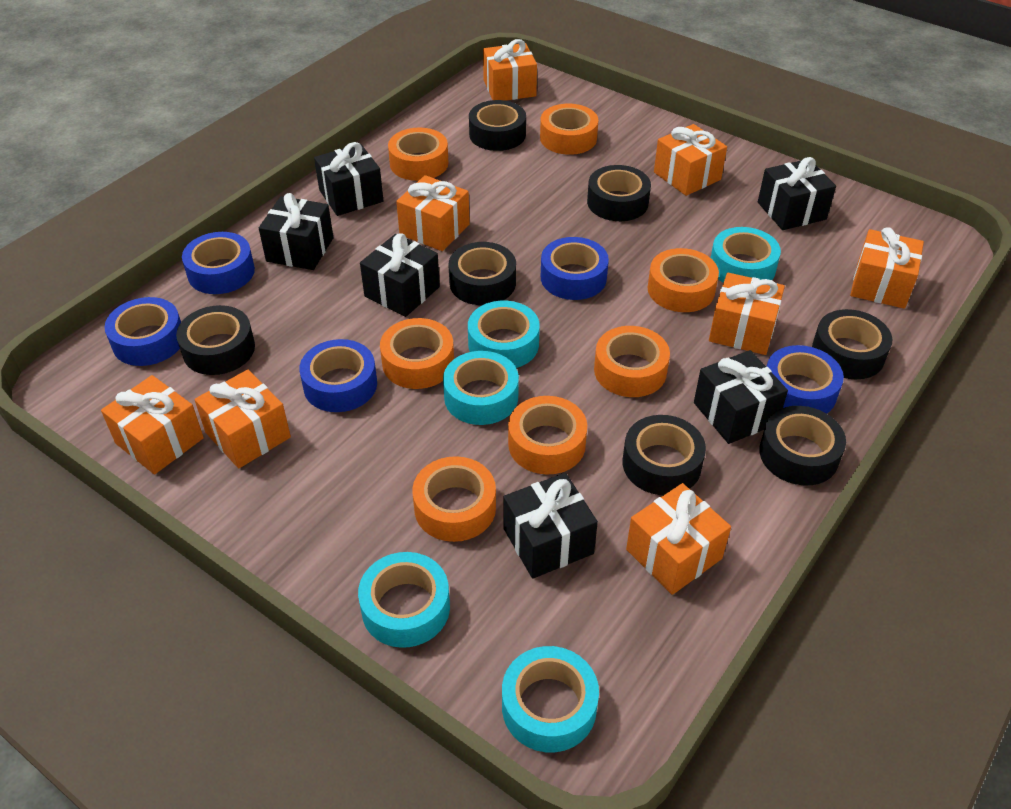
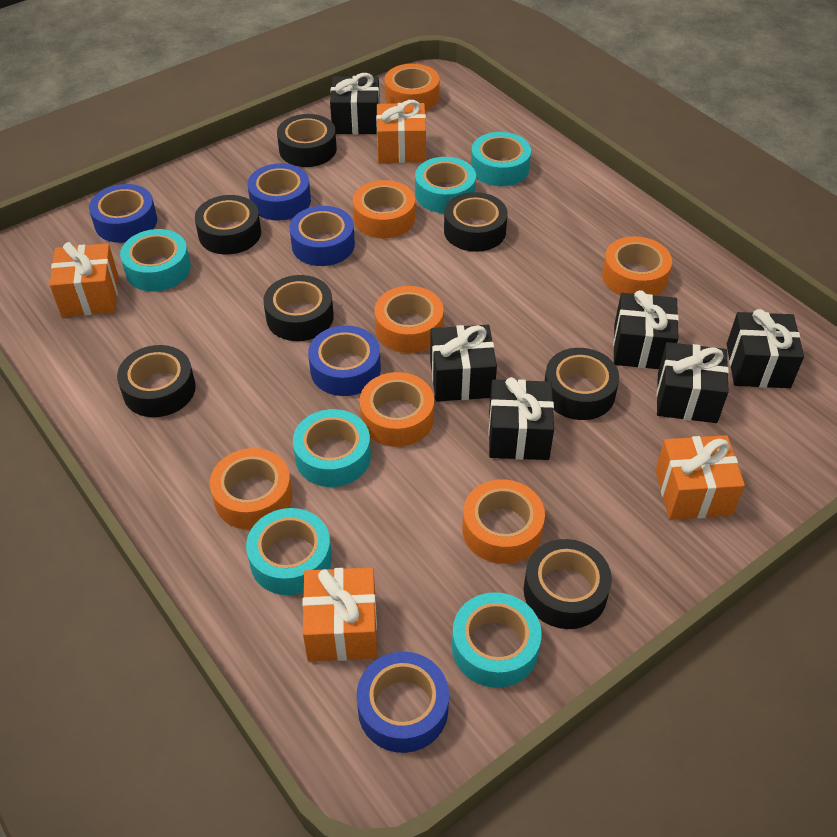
orange gift: 8 -> 4
turquoise tape: 5 -> 6

